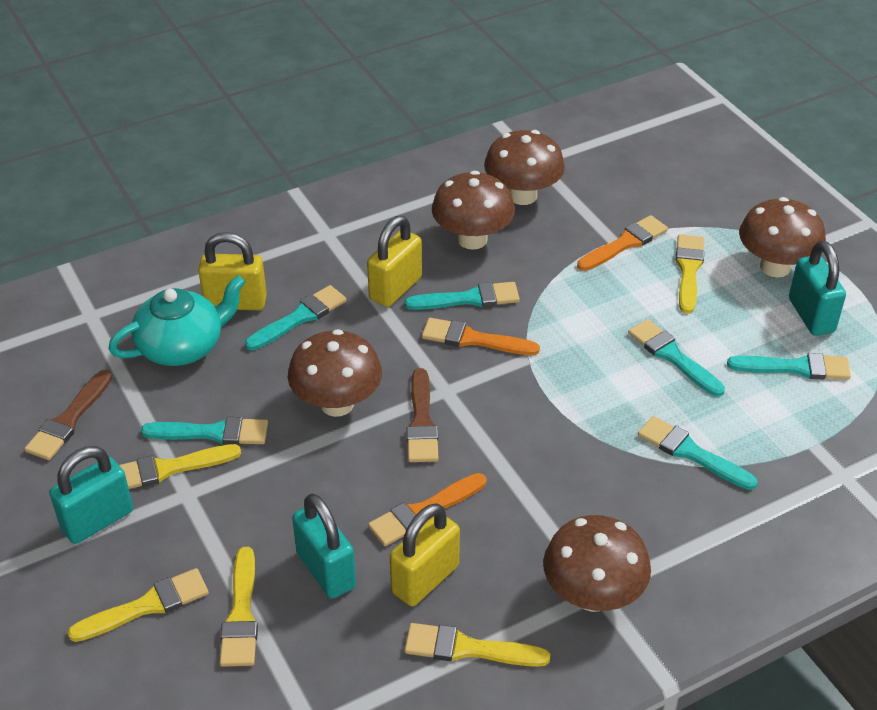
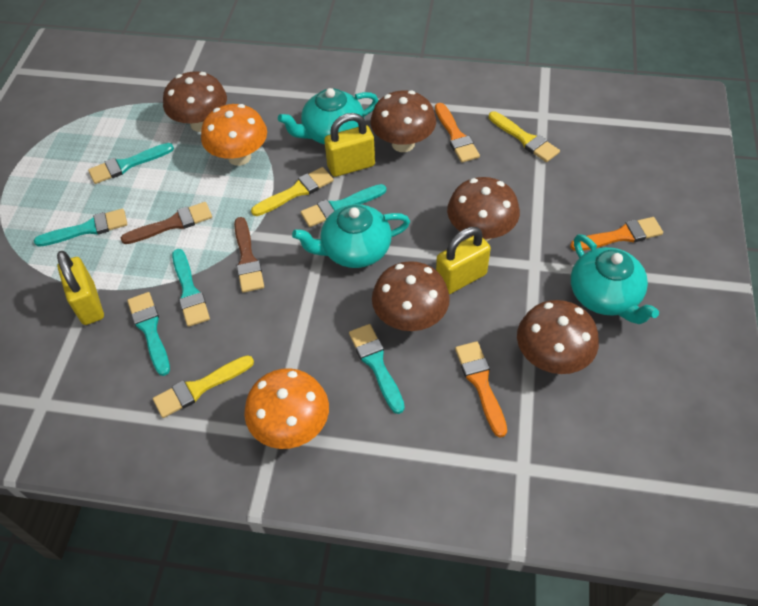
orange mushroom: 0 -> 2
turquoise padlock: 3 -> 0
turquoise teapot: 1 -> 3
yellow brush: 5 -> 3

